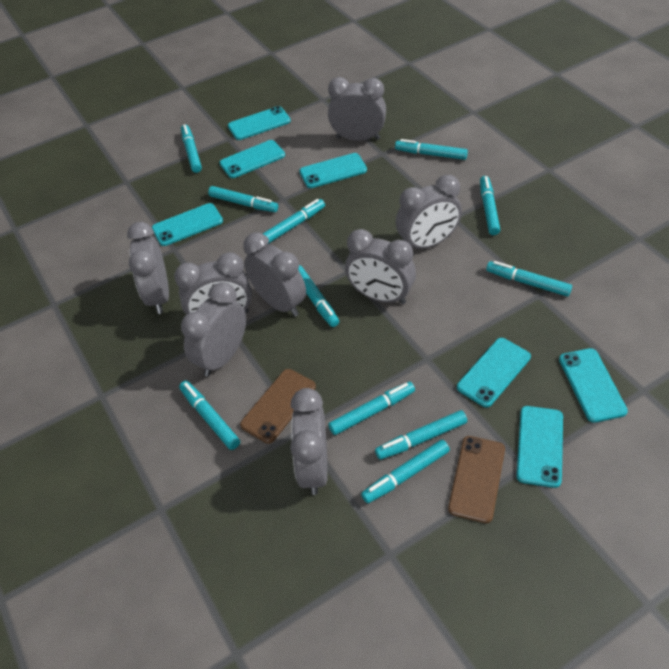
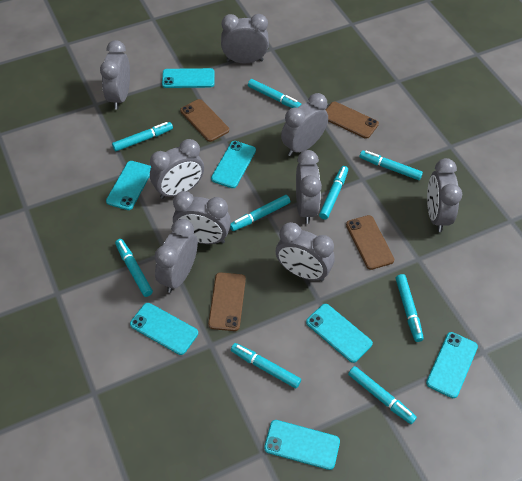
brown phone: 2 -> 4
grey clock: 8 -> 9
turquoise marker: 11 -> 9

